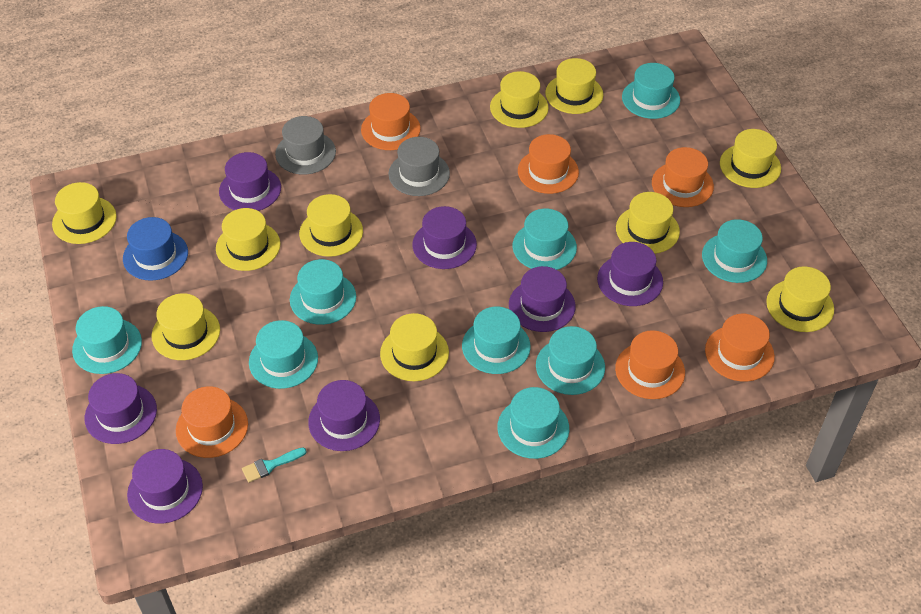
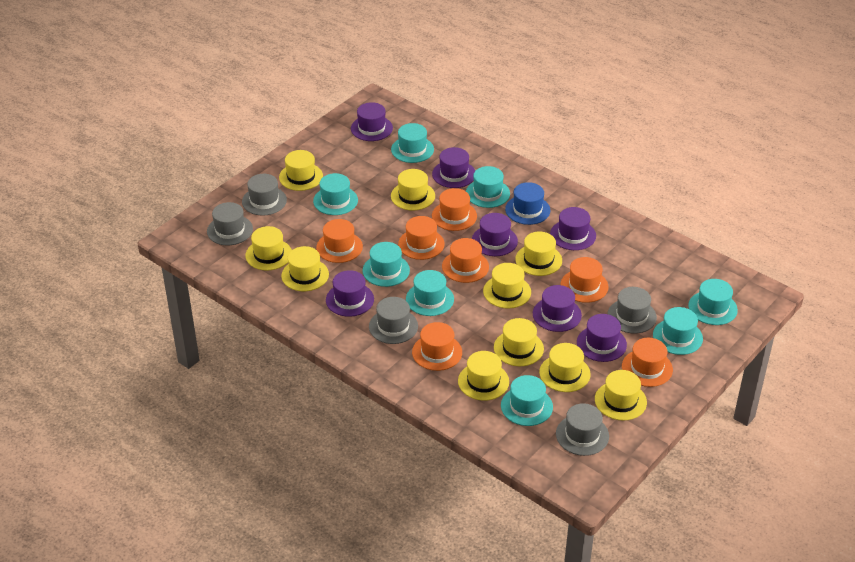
grey hat: 2 -> 5
orange hat: 6 -> 7
turquoise brush: 1 -> 0
turquoise hat: 9 -> 8

